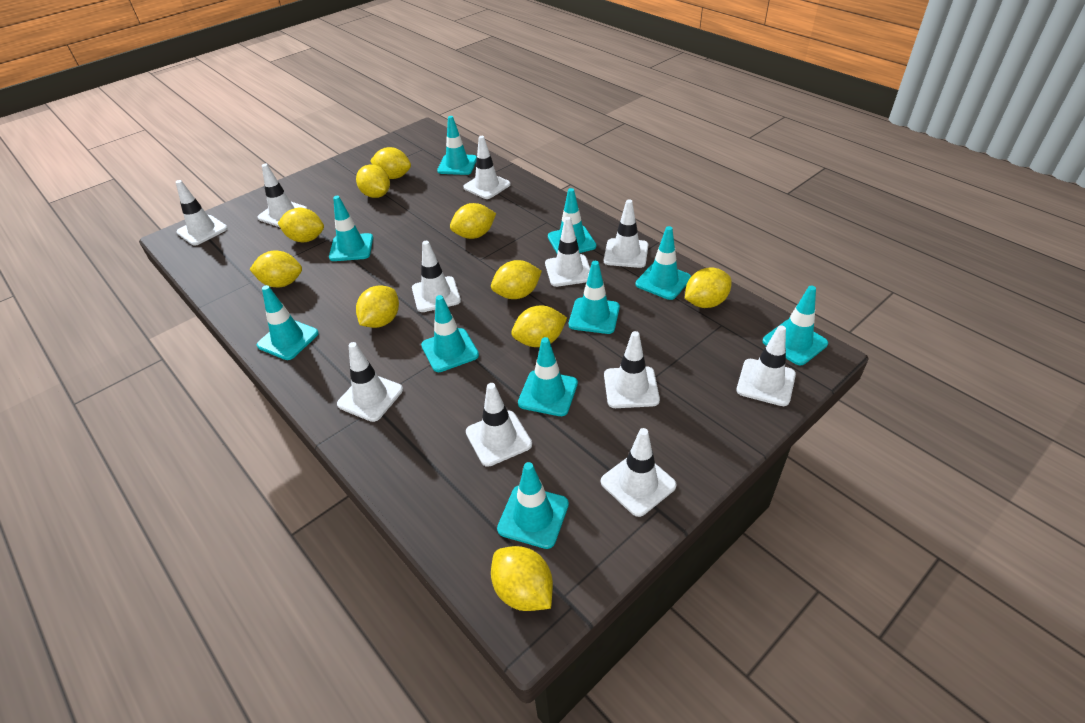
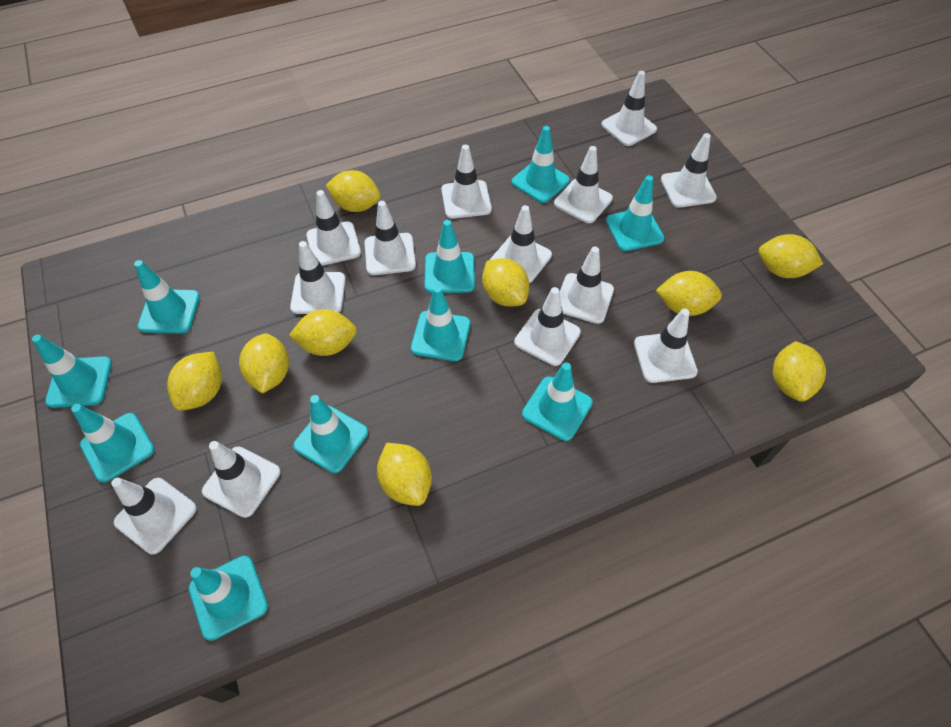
white traffic cone: 11 -> 13
yellow lemon: 10 -> 9

